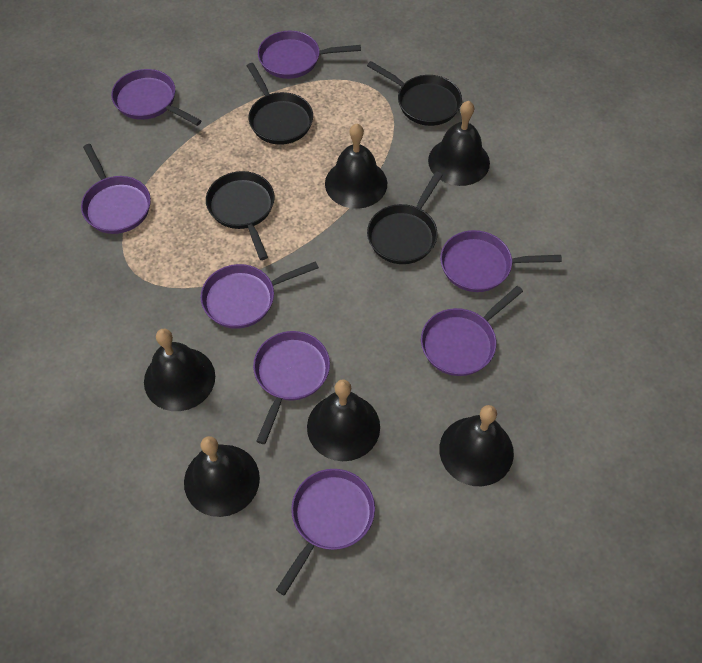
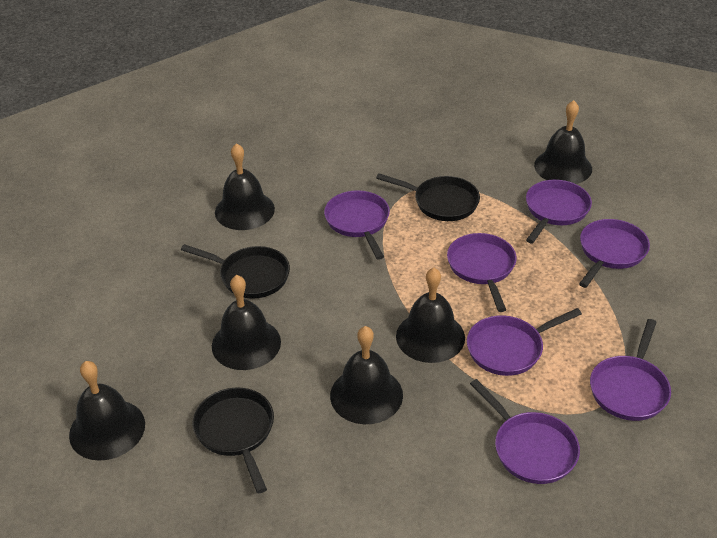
black pan: 4 -> 3
purple pan: 8 -> 7

